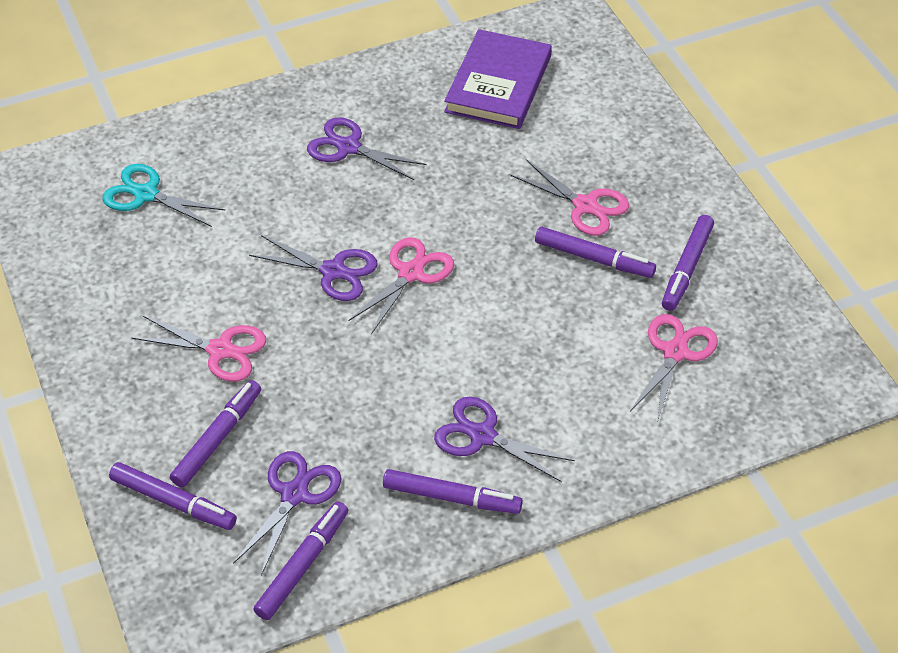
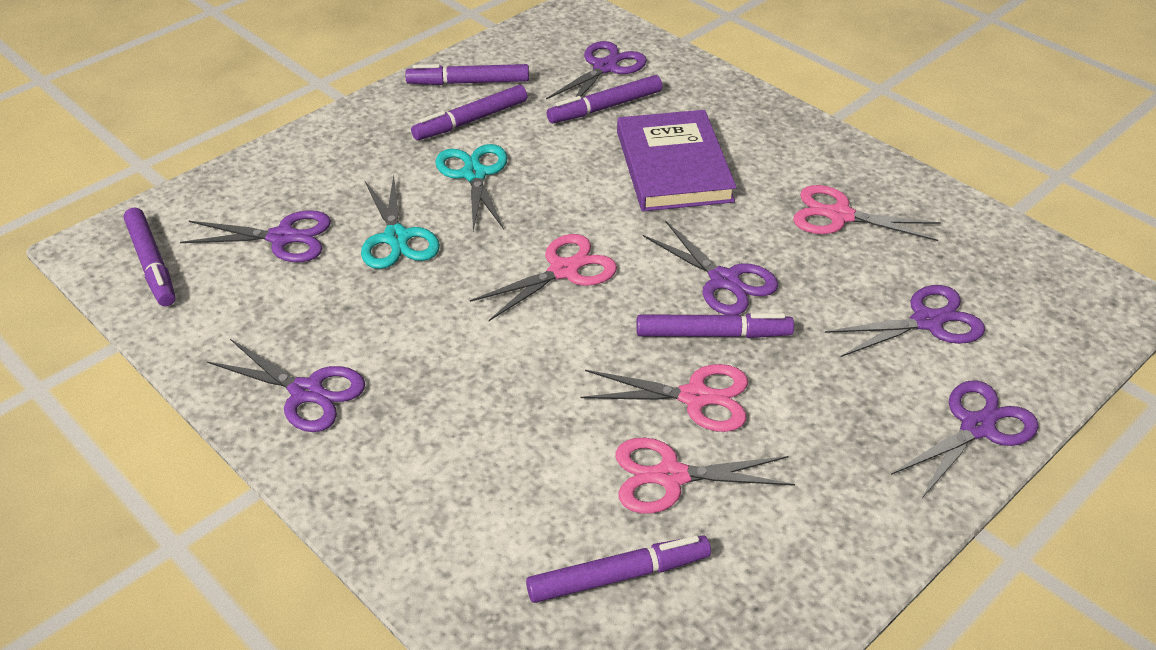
purple scissors: 4 -> 6
turquoise scissors: 1 -> 2

